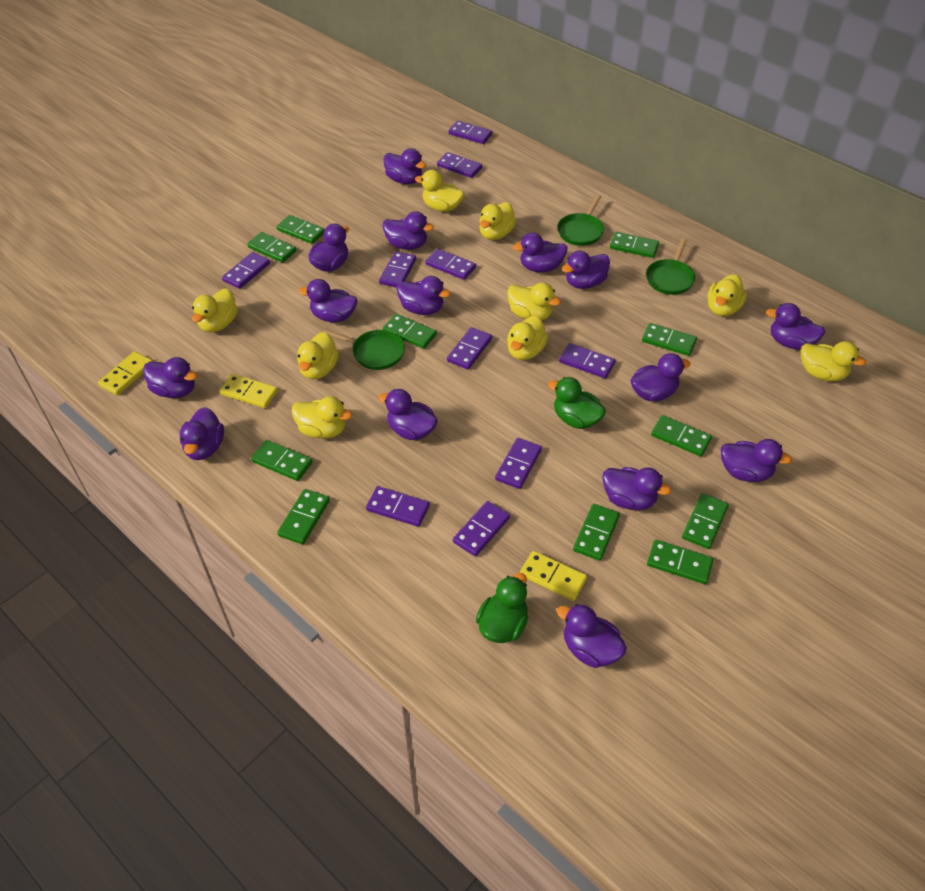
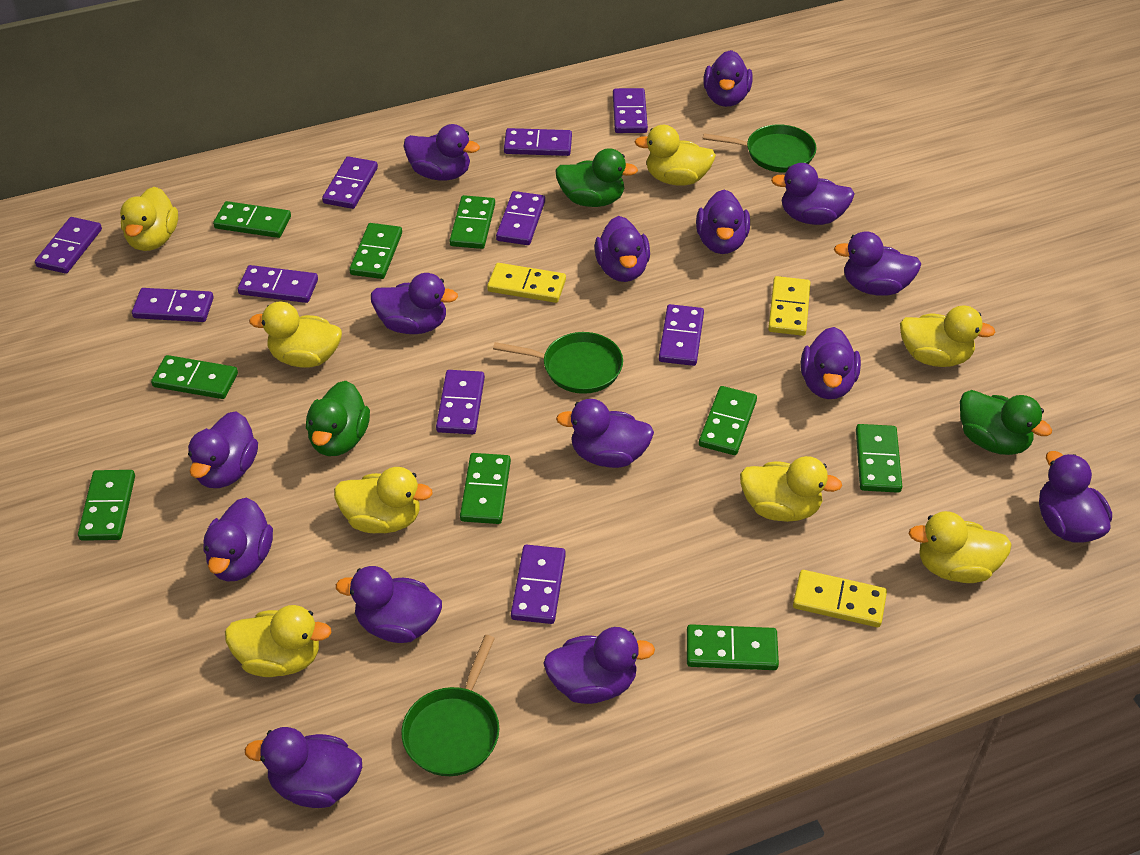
green domino: 11 -> 9
green duck: 2 -> 3
yellow duck: 9 -> 8

